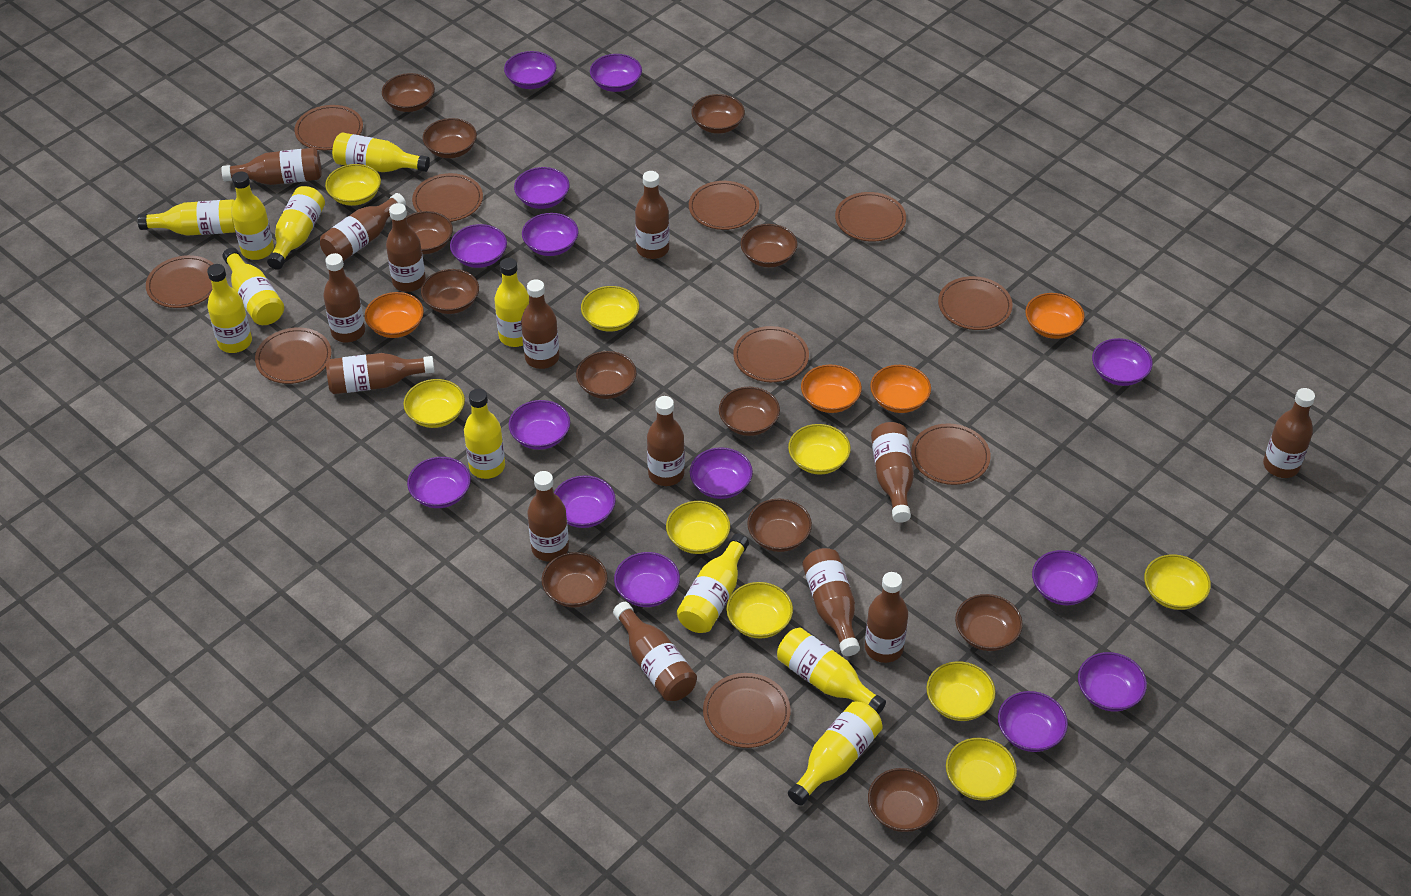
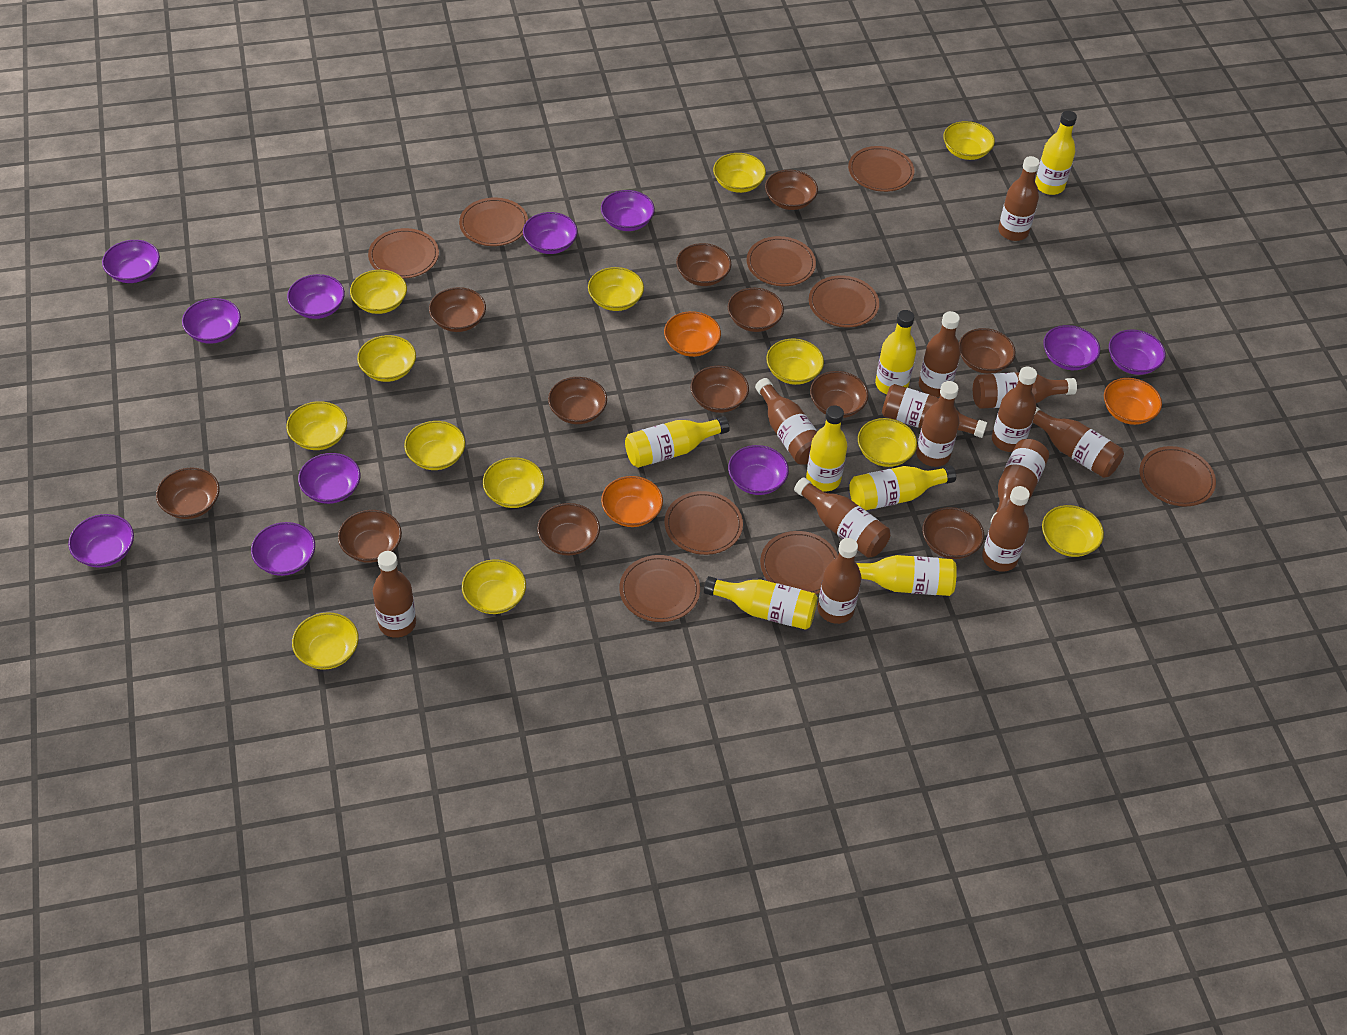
brown bottle: 14 -> 13
brown plate: 10 -> 9
orange bowl: 4 -> 3
purple bowl: 14 -> 11
yellow bottle: 11 -> 7
yellow bowl: 9 -> 13

